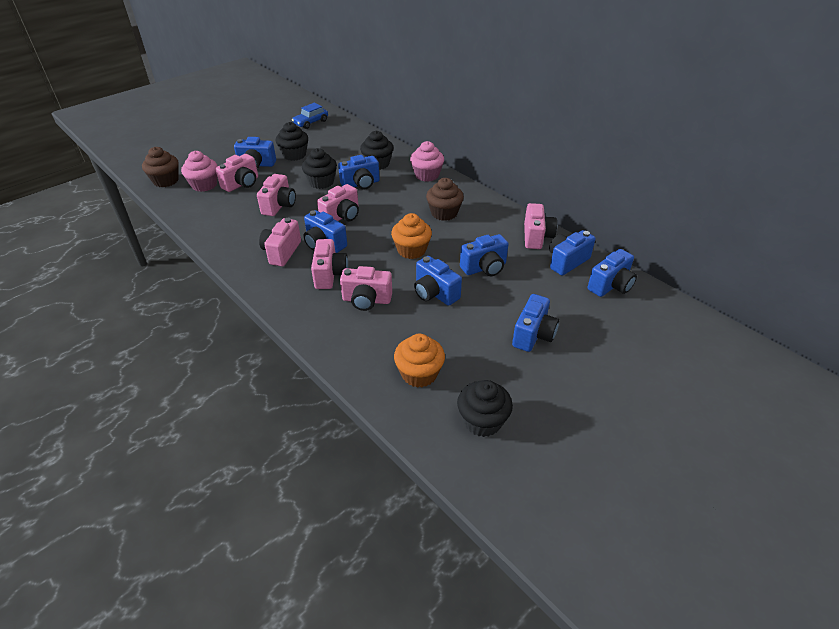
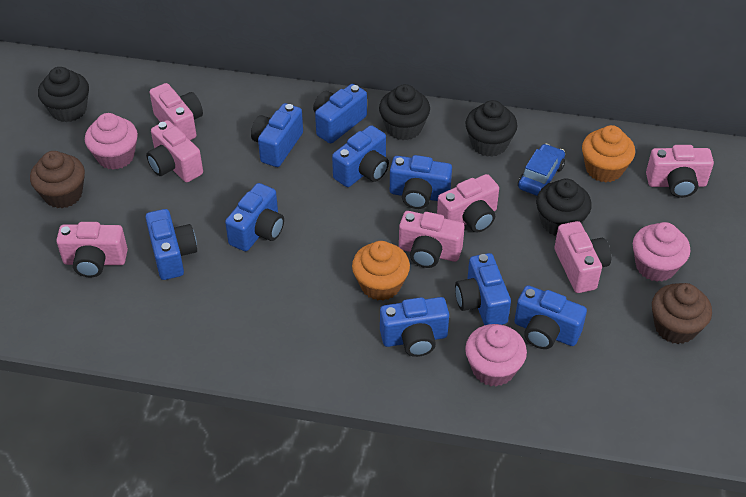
blue camera: 8 -> 9
pink cupcake: 2 -> 3

